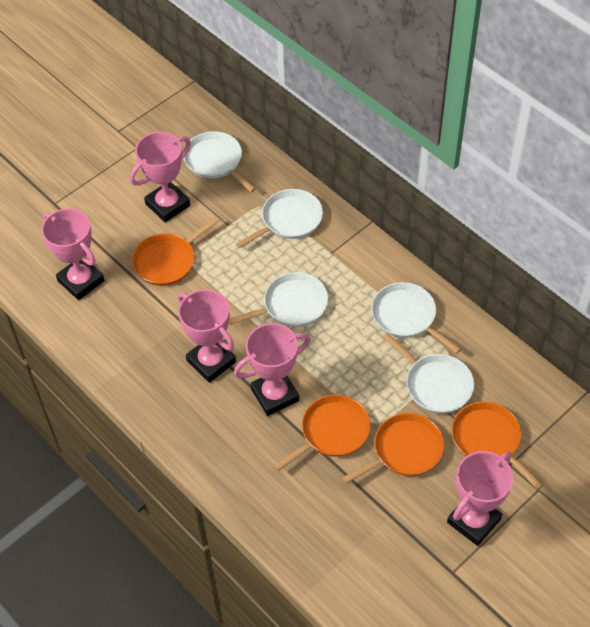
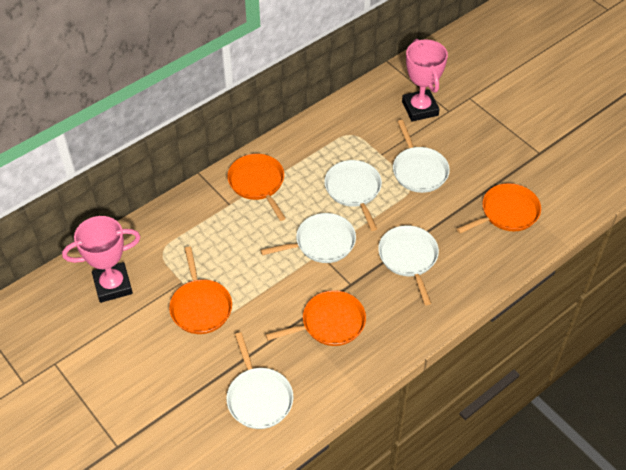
pink trophy: 5 -> 2

